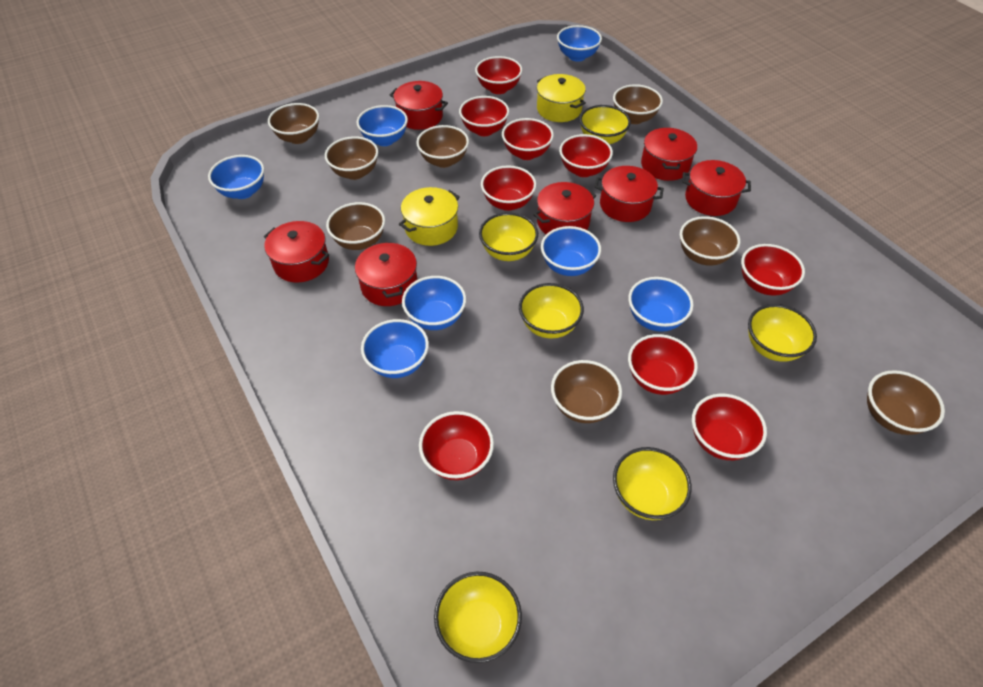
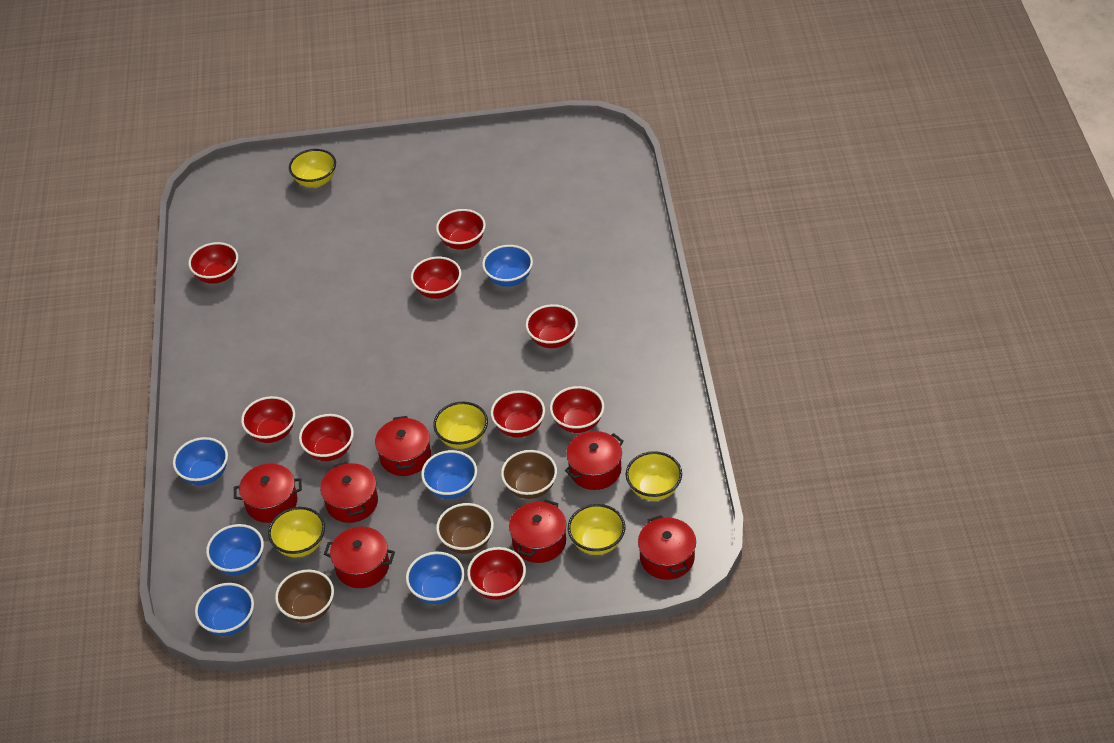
blue bowl: 7 -> 6
brown bowl: 8 -> 3
yellow bowl: 6 -> 5
yellow pot: 2 -> 0

